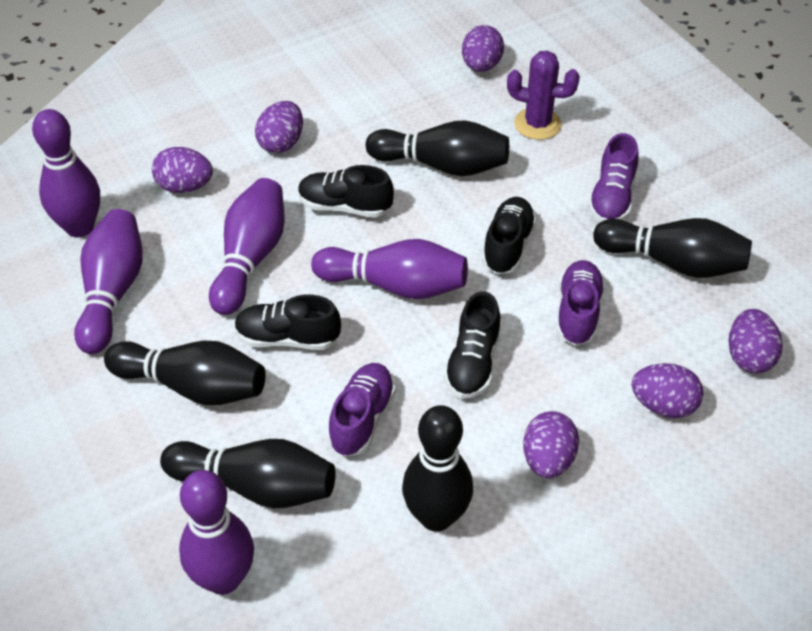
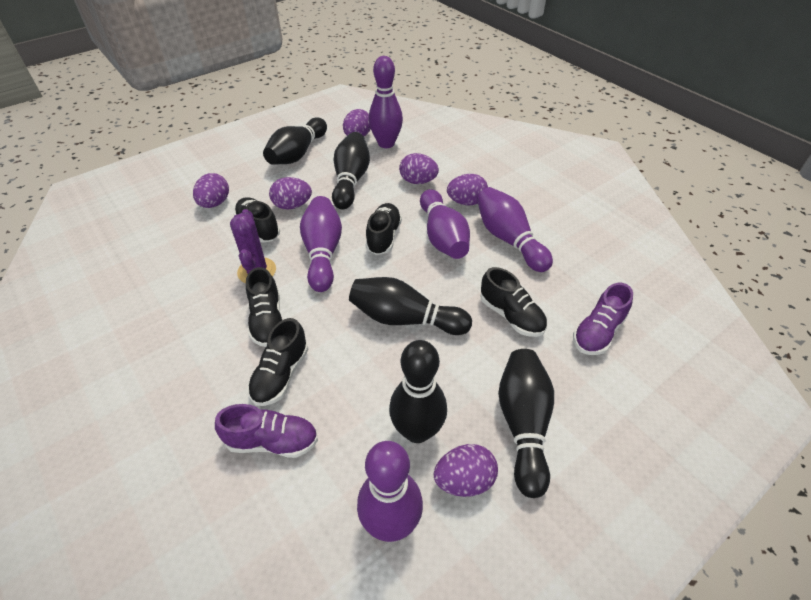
black shoe: 4 -> 5
purple shoe: 3 -> 2

